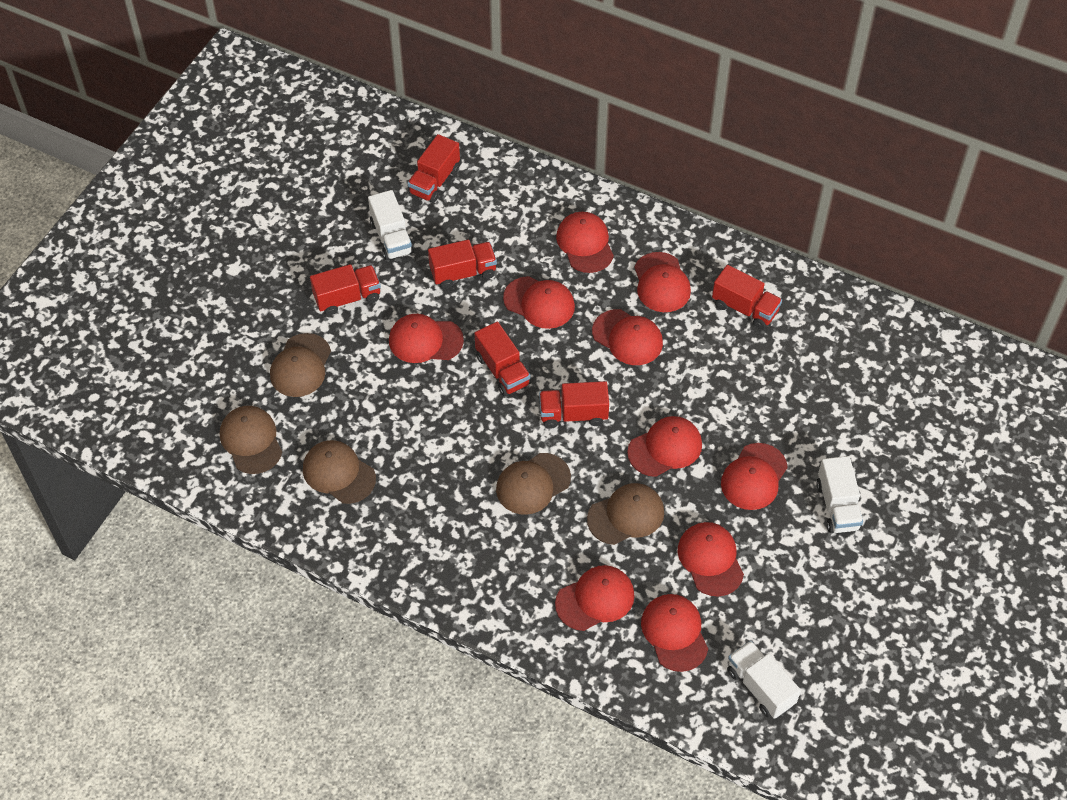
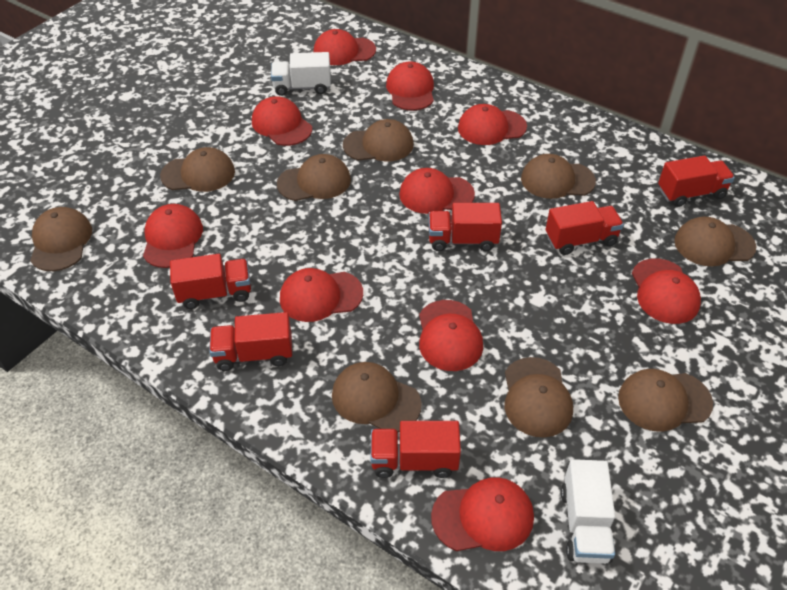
brown cap: 5 -> 9
white truck: 3 -> 2

